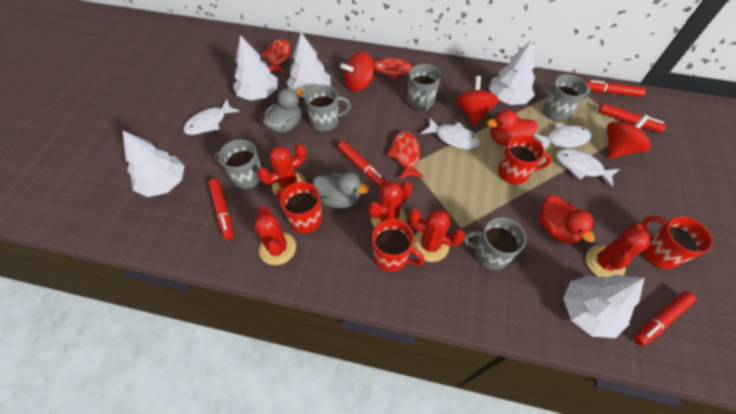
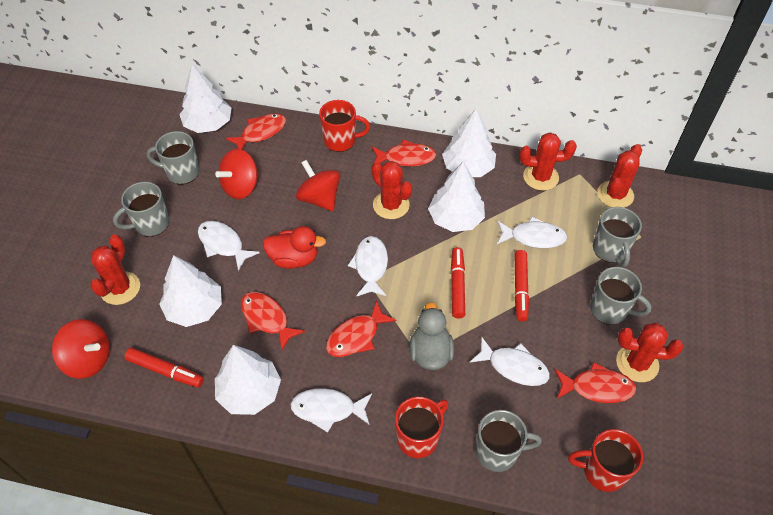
grey duck: 2 -> 1
red duck: 2 -> 1
red fish: 3 -> 5
red marker: 5 -> 3
red mug: 4 -> 3
white fish: 4 -> 5

